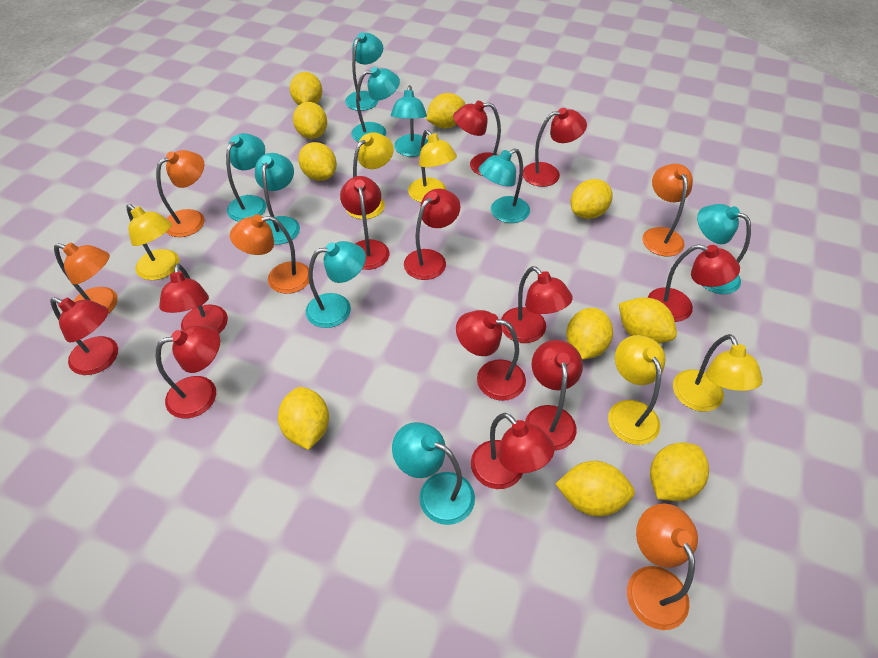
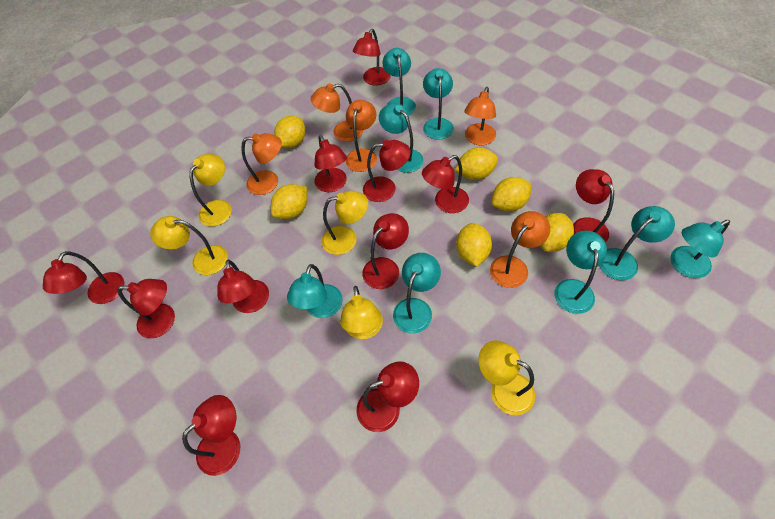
red lamp: 12 -> 11
turquoise lamp: 9 -> 8
yellow lemon: 10 -> 6

